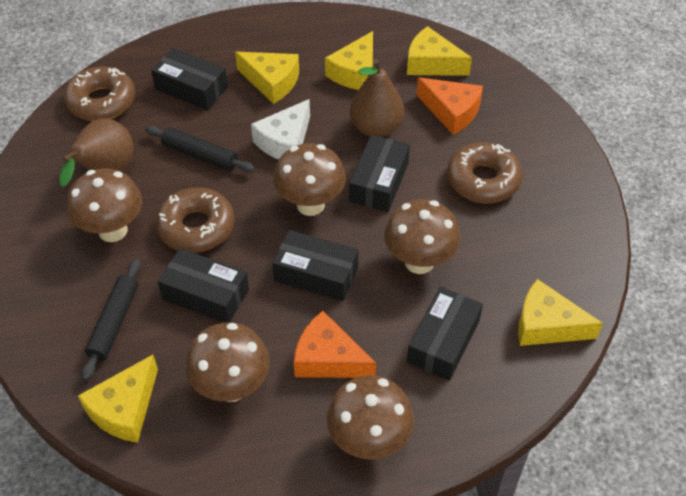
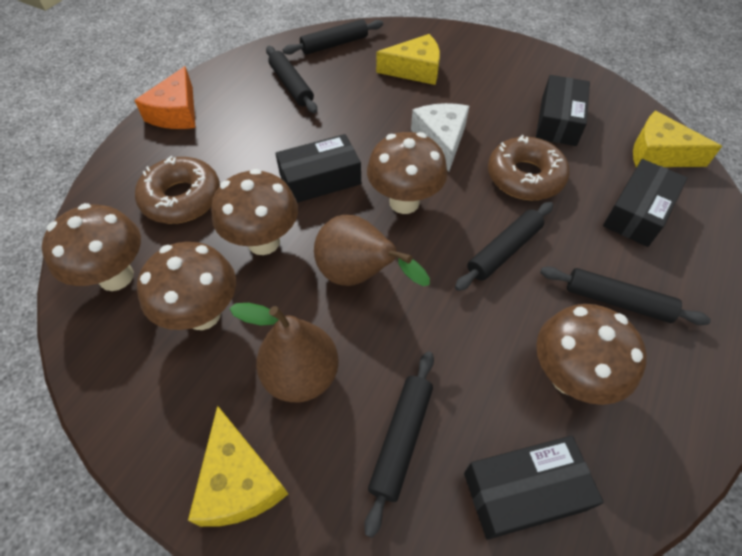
black box: 5 -> 4
black rolling pin: 2 -> 5
brown donut: 3 -> 2
orange cheese: 2 -> 1
yellow cheese: 5 -> 3

